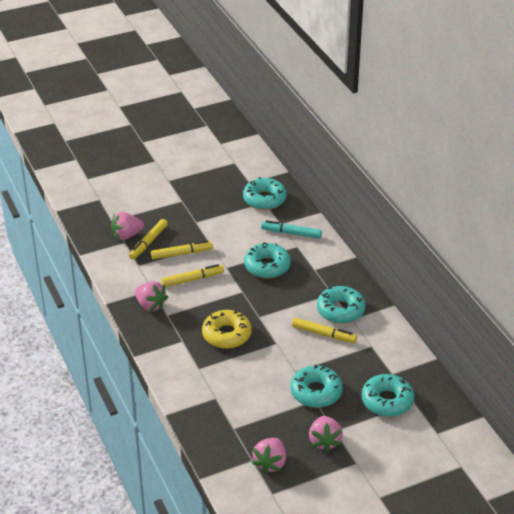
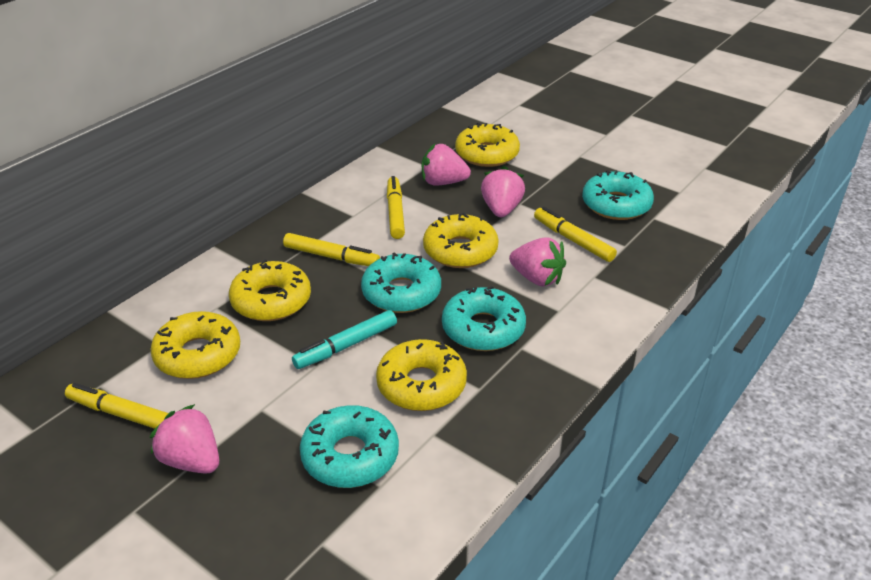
turquoise donut: 5 -> 4
yellow donut: 1 -> 5

